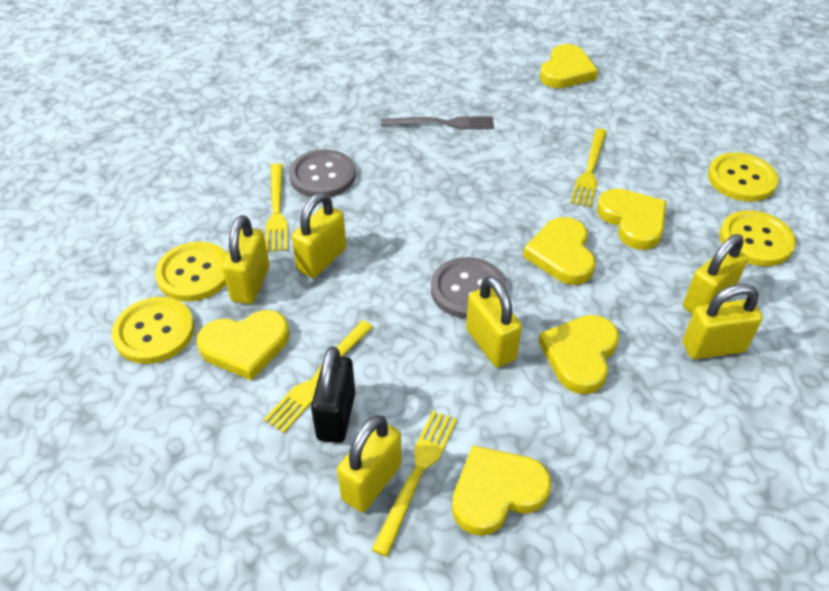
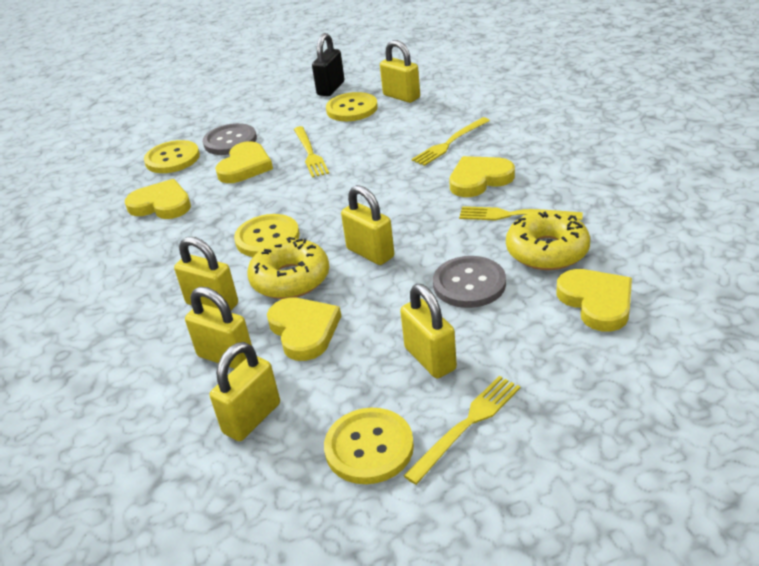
grey fork: 1 -> 0
yellow donut: 0 -> 2
yellow heart: 6 -> 5

